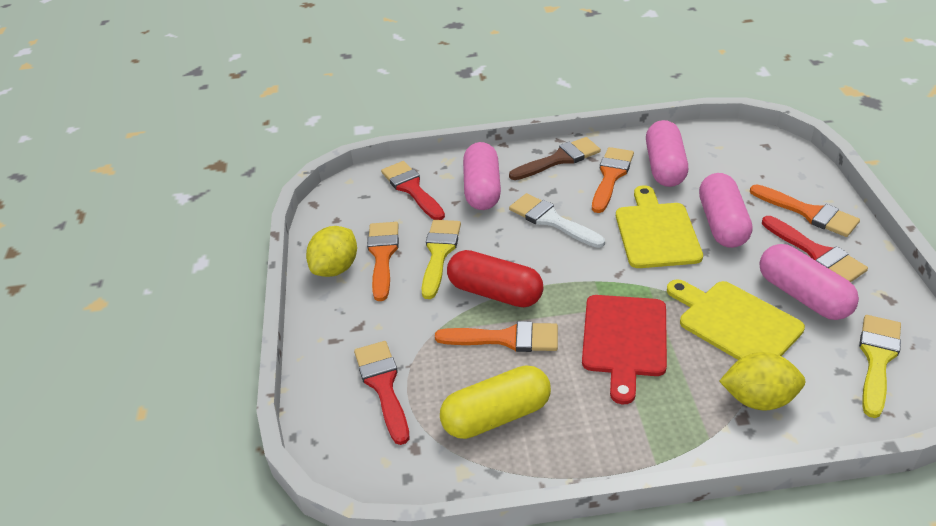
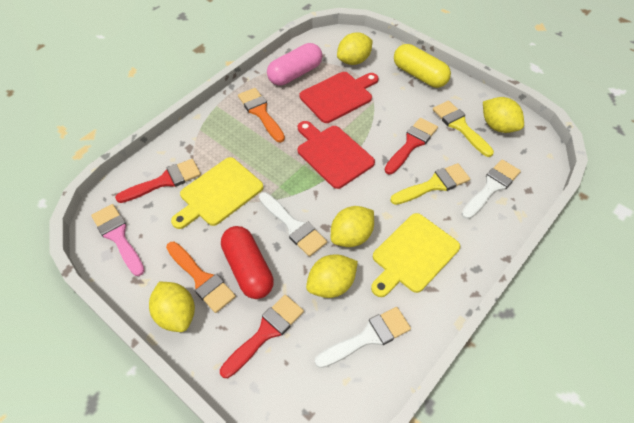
brown brush: 1 -> 0
orange brush: 4 -> 2
pink brush: 0 -> 1
pink capsule: 4 -> 1
red cutting board: 1 -> 2
white brush: 1 -> 3
yellow lemon: 2 -> 5

